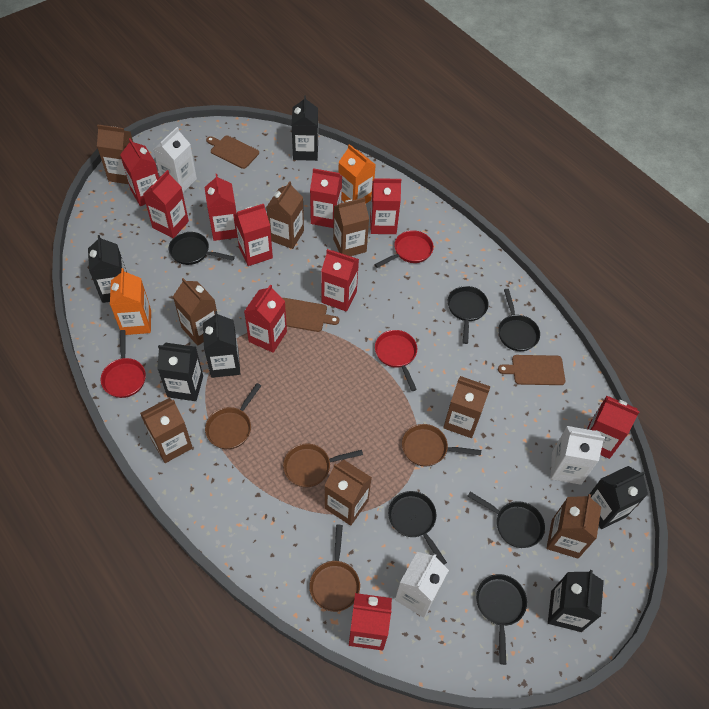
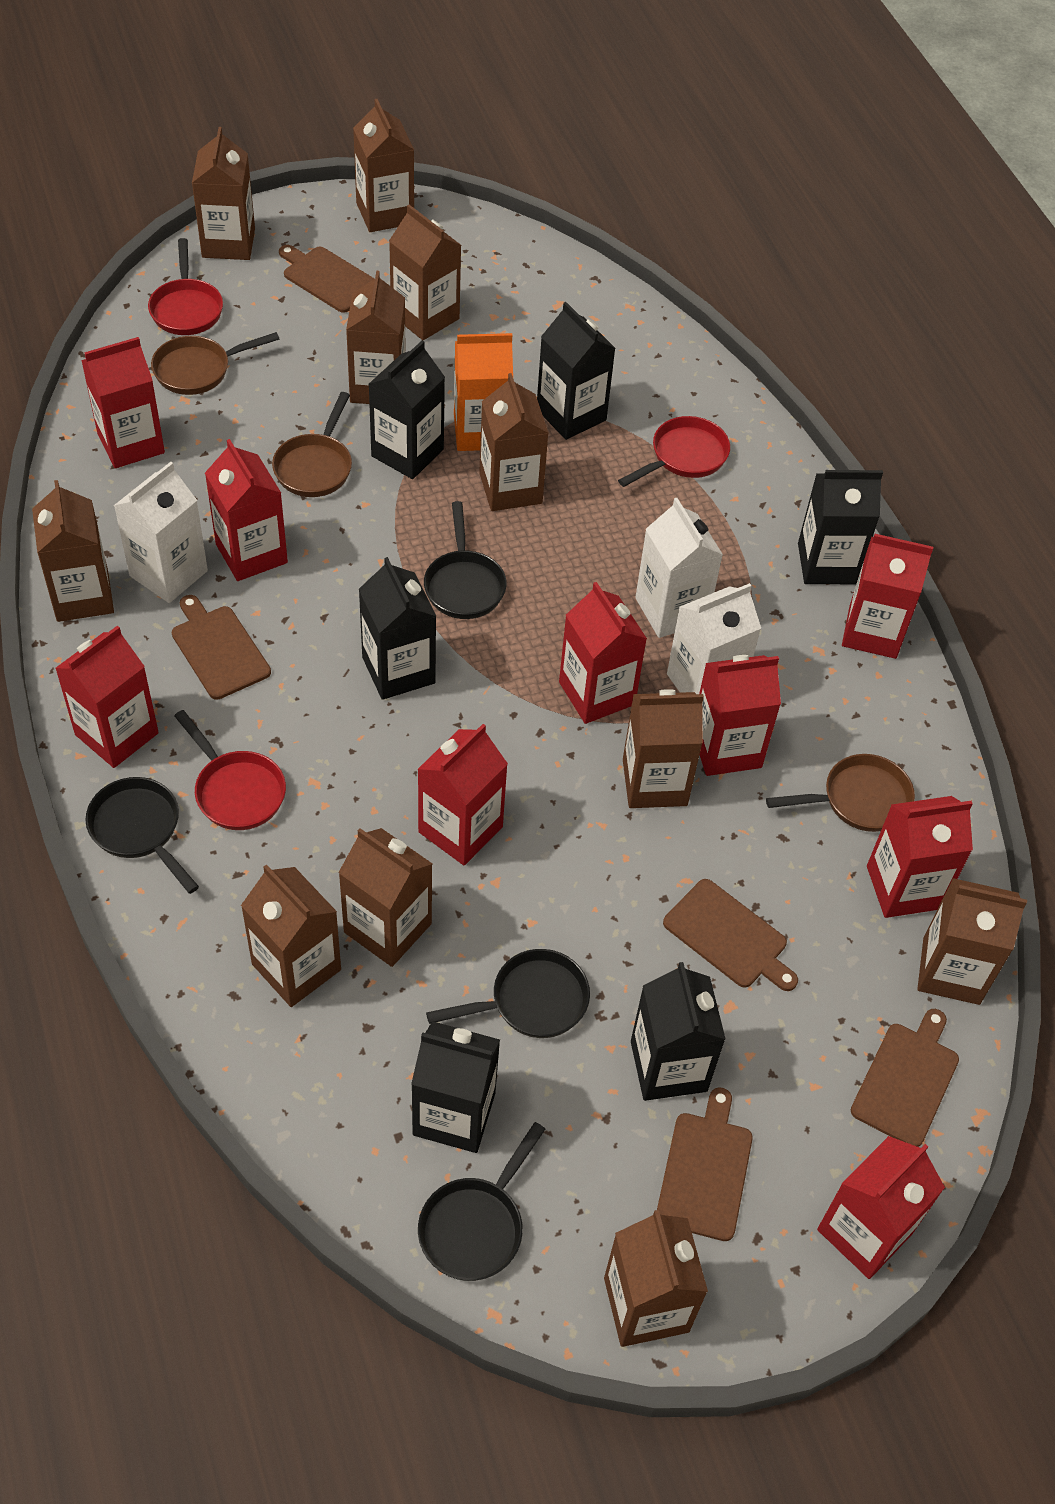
black pan: 6 -> 4
brown carton: 8 -> 11
brown cutting board: 3 -> 5
brown pan: 4 -> 3
orange carton: 2 -> 1
red carton: 10 -> 9

